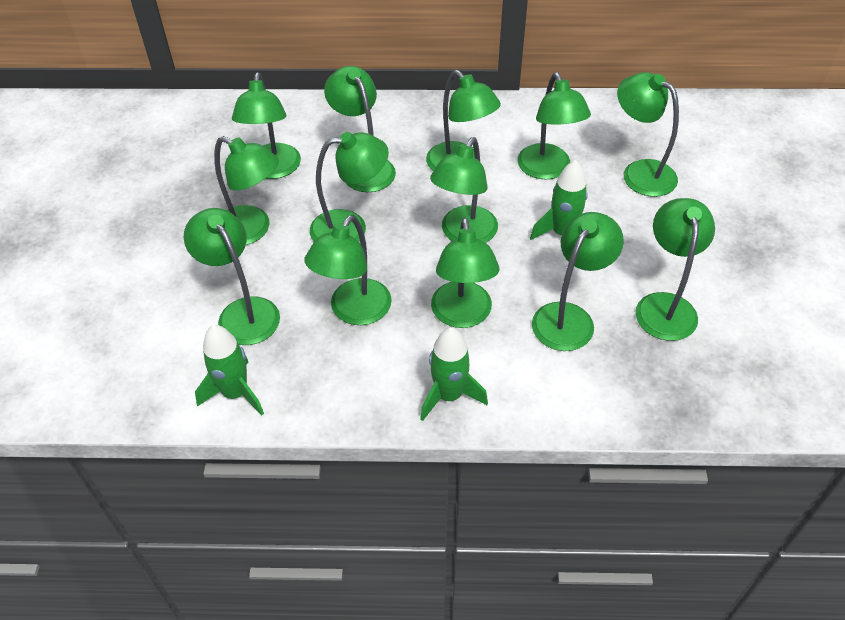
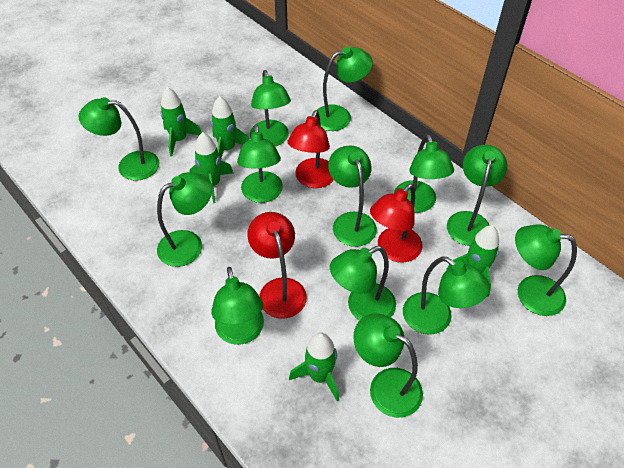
green rocket: 3 -> 5
red lamp: 0 -> 3

